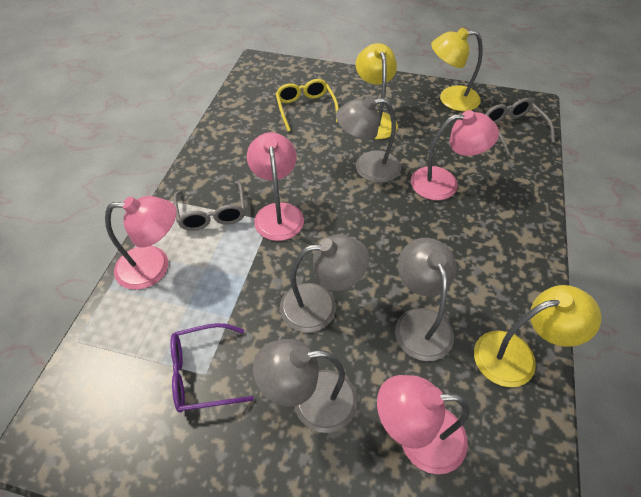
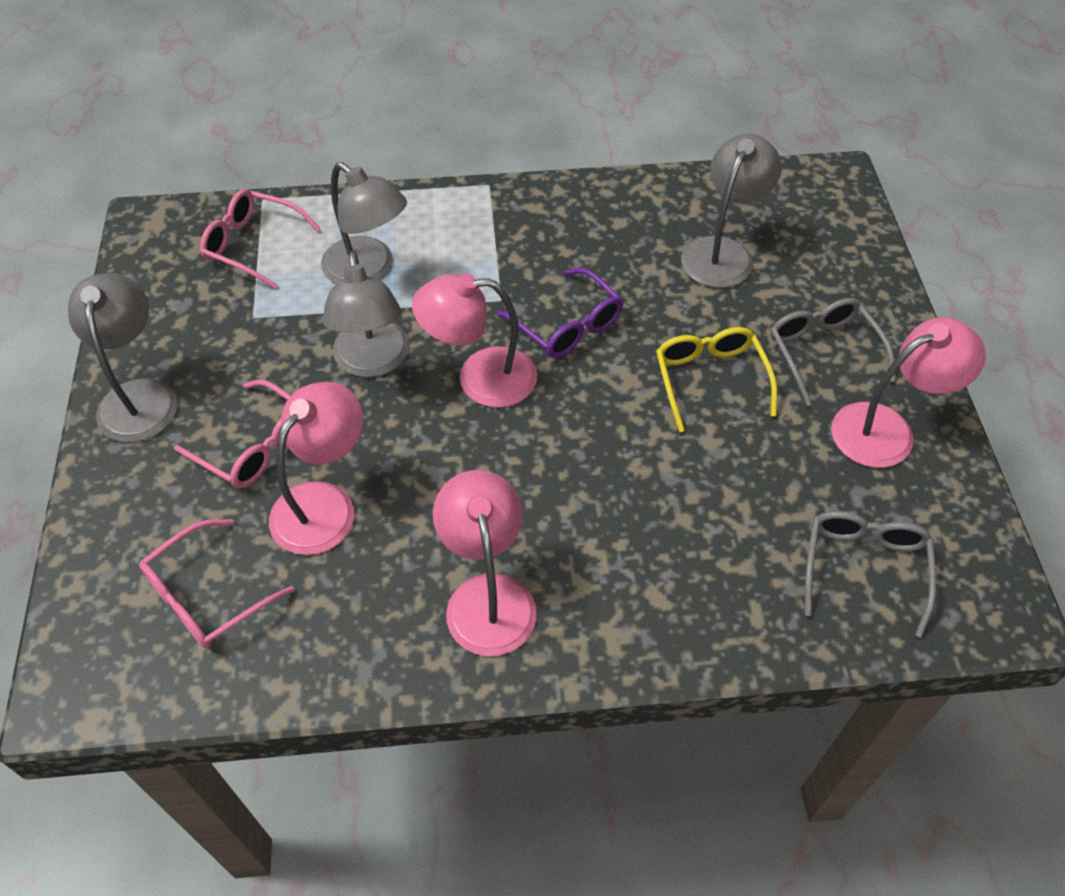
pink glasses: 0 -> 3
yellow lamp: 3 -> 0

